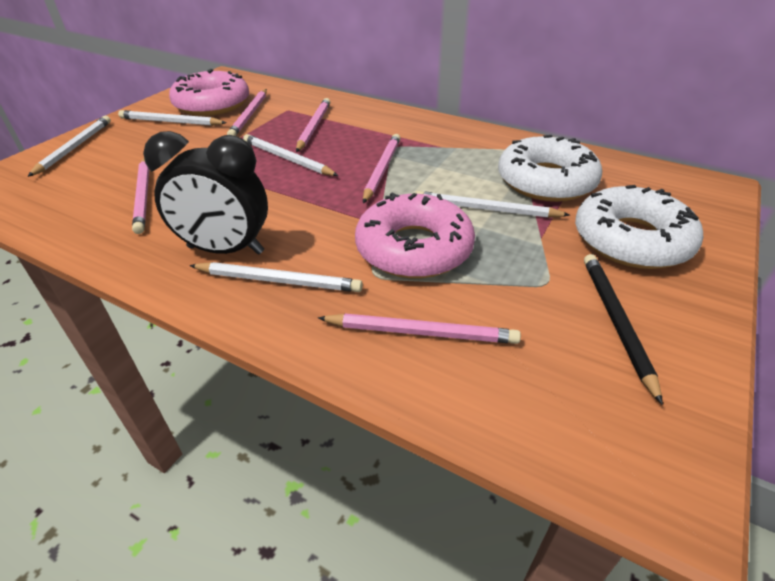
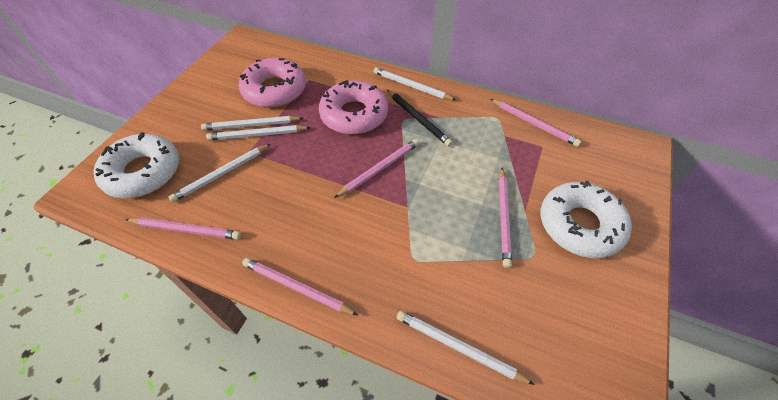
black clock: 1 -> 0

